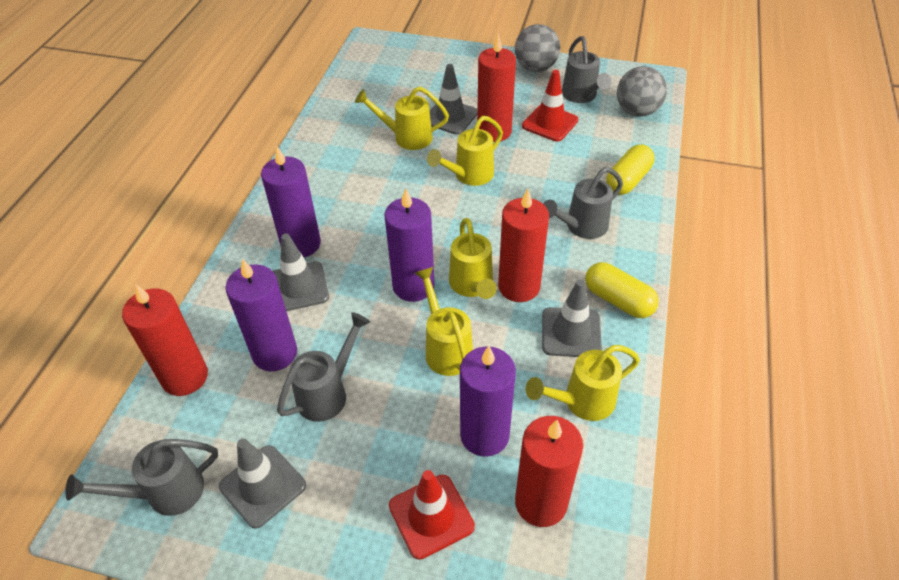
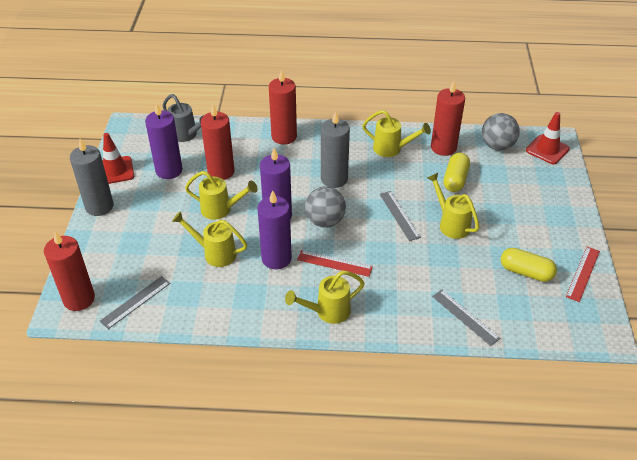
grey candle: 0 -> 2
grey ruler: 0 -> 3
grey traffic cone: 4 -> 0
grey watering can: 4 -> 1
purple candle: 4 -> 3
red ruler: 0 -> 2

